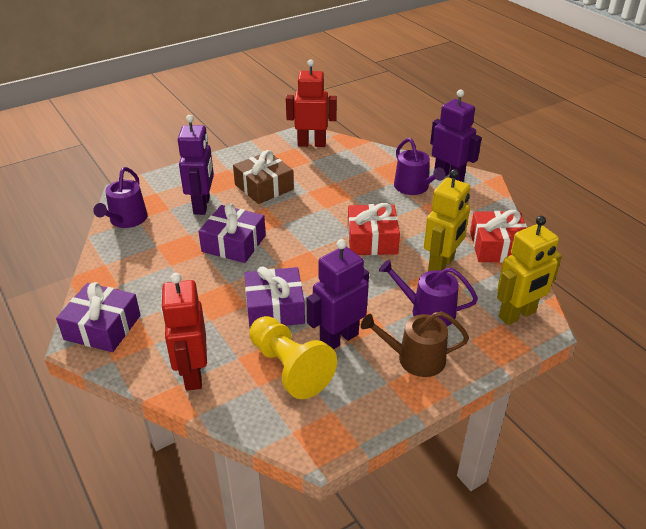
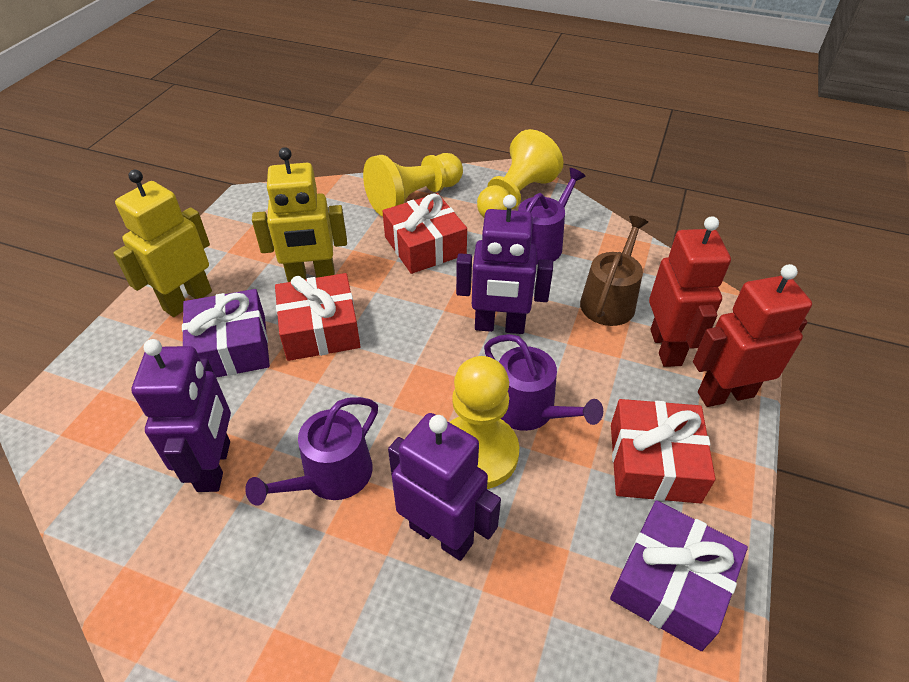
brown gift: 1 -> 0
purple gift: 3 -> 2
red gift: 2 -> 3
yellow pawn: 1 -> 3

